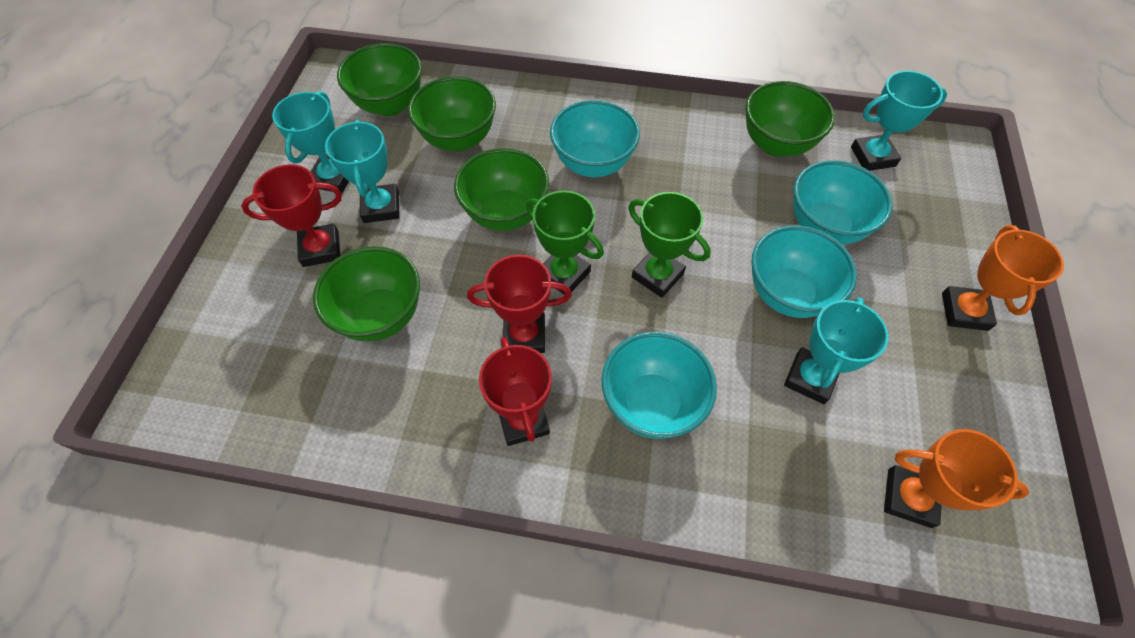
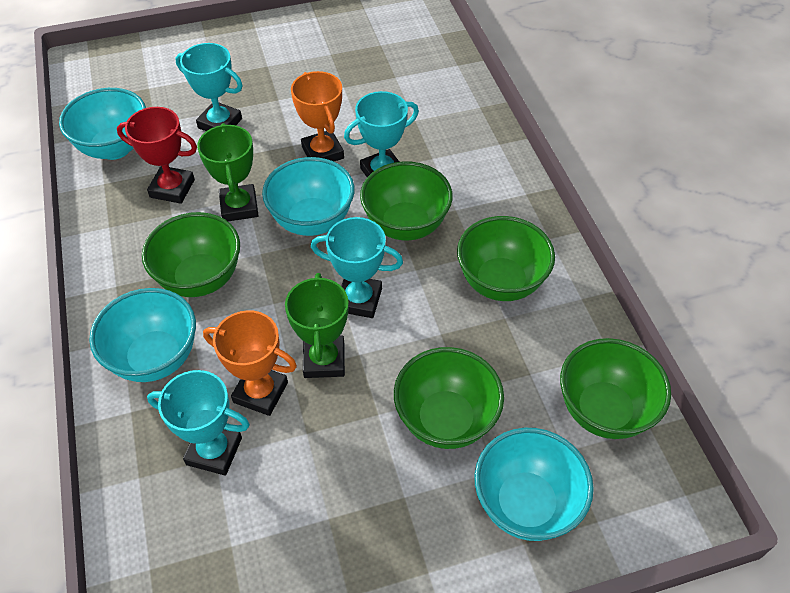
red trophy: 3 -> 1

